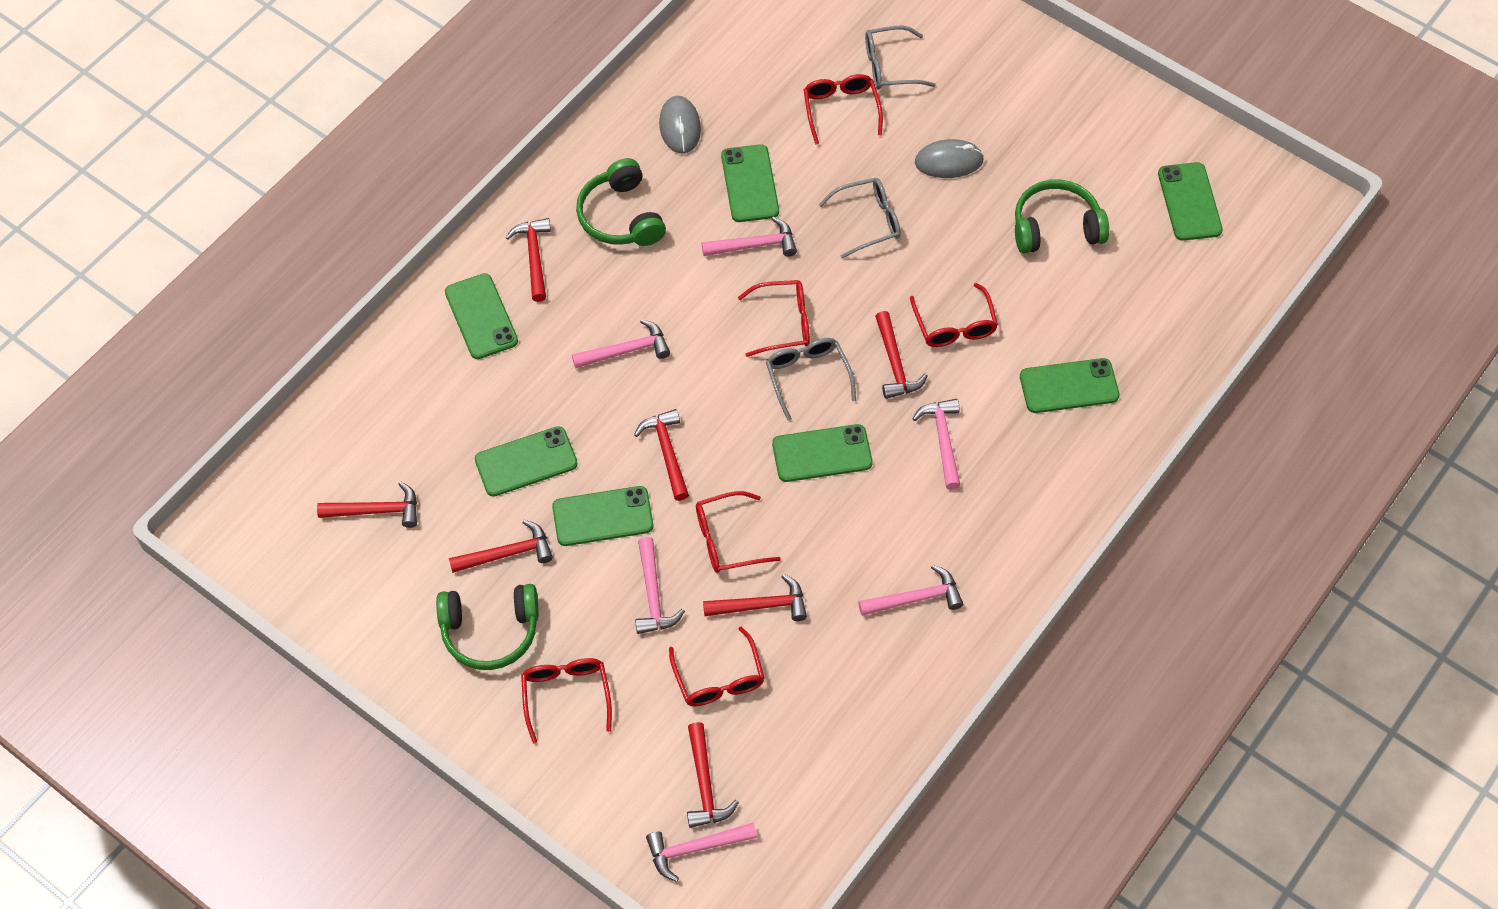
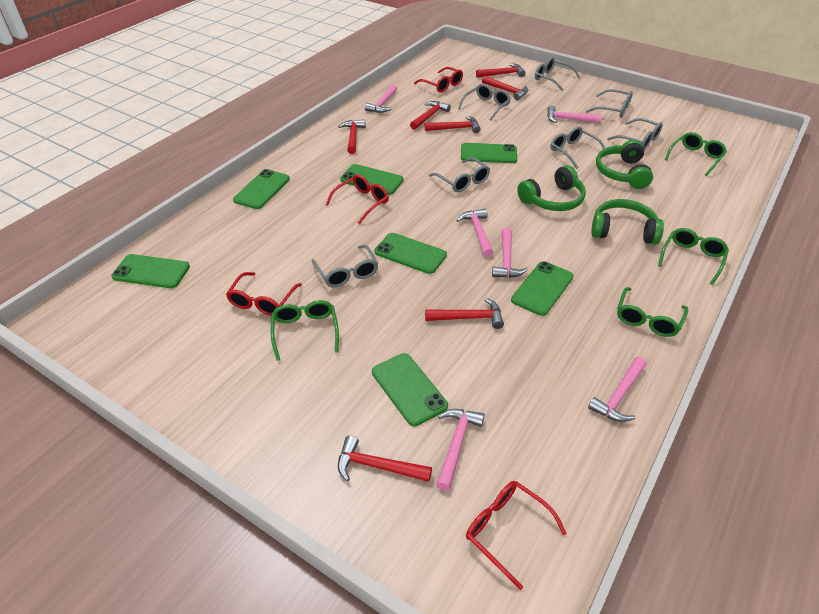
green glasses: 0 -> 4
grey glasses: 3 -> 7
grey mouse: 2 -> 0
red glasses: 6 -> 4

